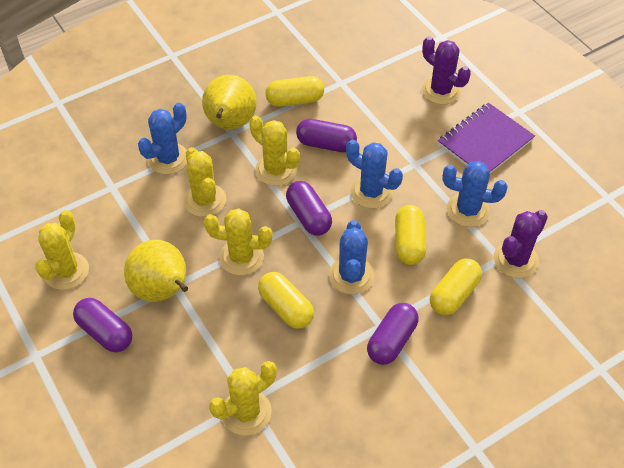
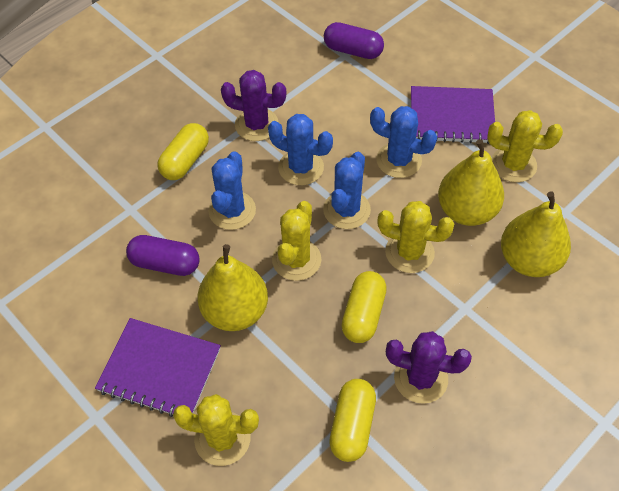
purple capsule: 4 -> 2
purple notebook: 1 -> 2
yellow cactus: 5 -> 4
yellow capsule: 4 -> 3
yellow pear: 2 -> 3

